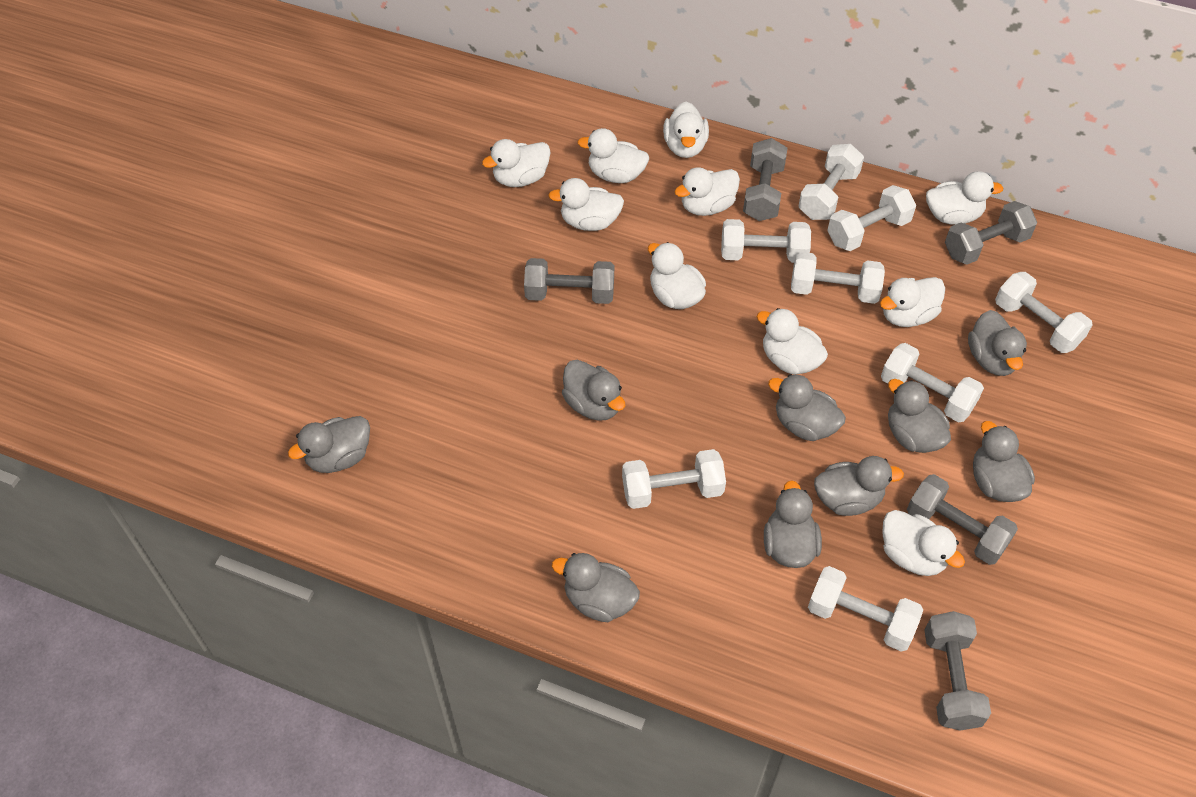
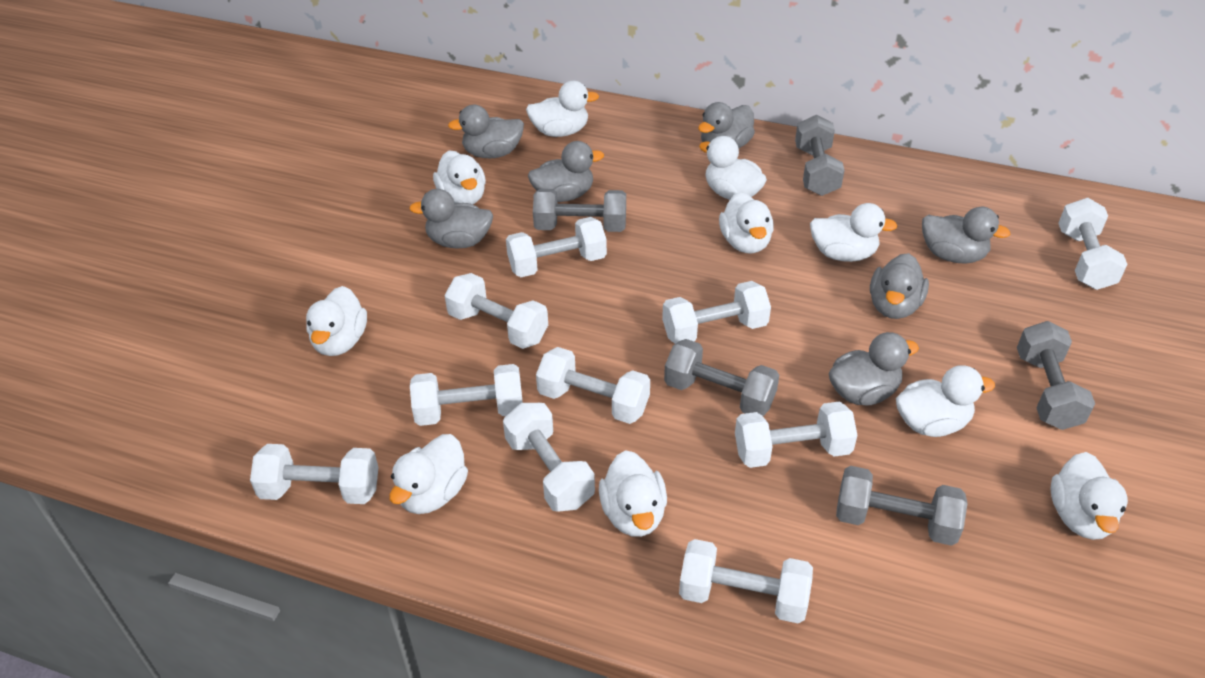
grey duck: 9 -> 7
white dumbbell: 8 -> 10

